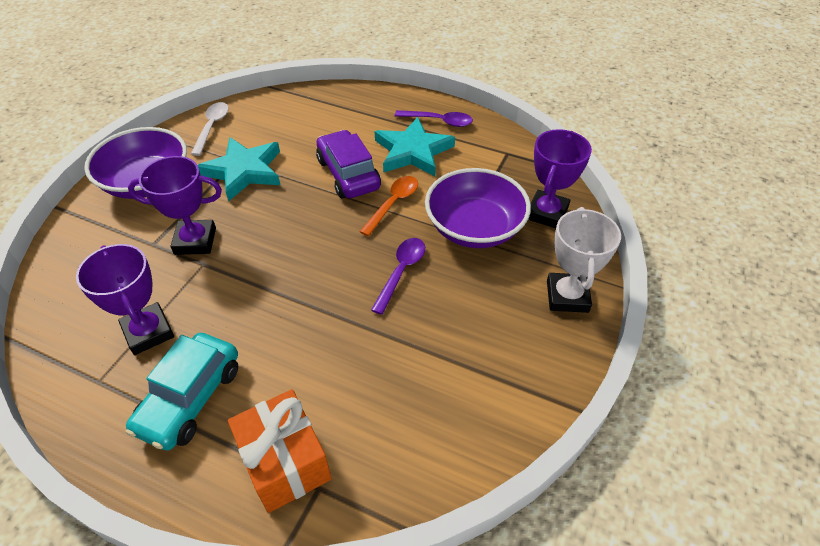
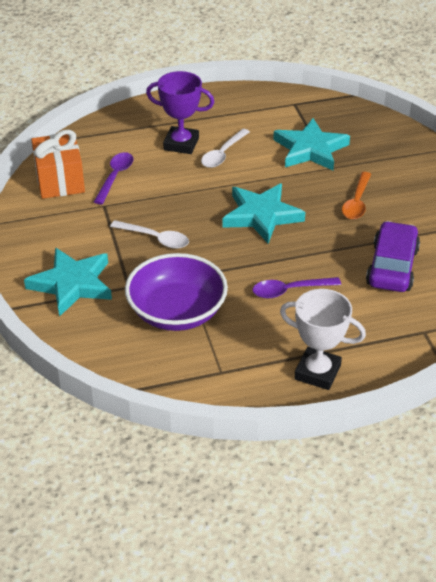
purple bowl: 2 -> 1
purple trophy: 3 -> 1
turquoise car: 1 -> 0
turquoise star: 2 -> 3
white spoon: 1 -> 2

